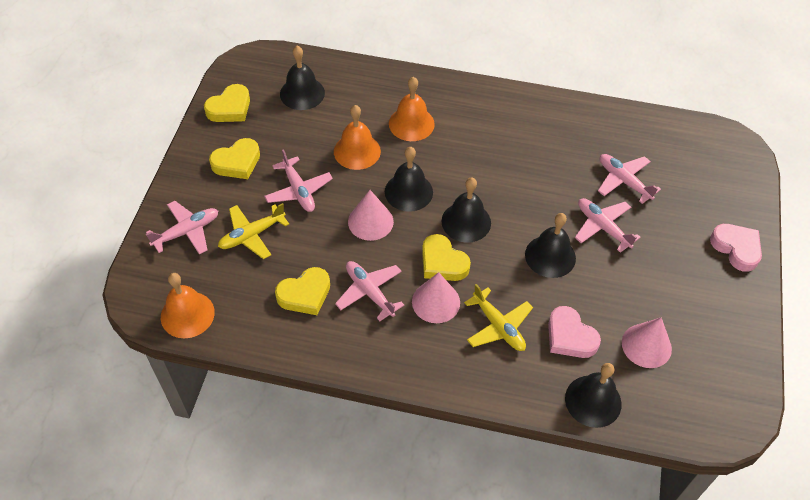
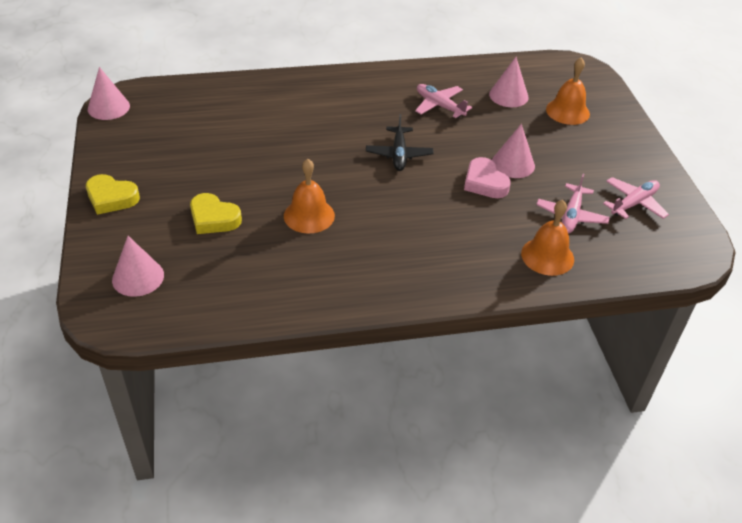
black bell: 5 -> 0
black plane: 0 -> 1
pink cone: 3 -> 4
pink heart: 2 -> 1
pink plane: 5 -> 3
yellow heart: 4 -> 2
yellow plane: 2 -> 0

